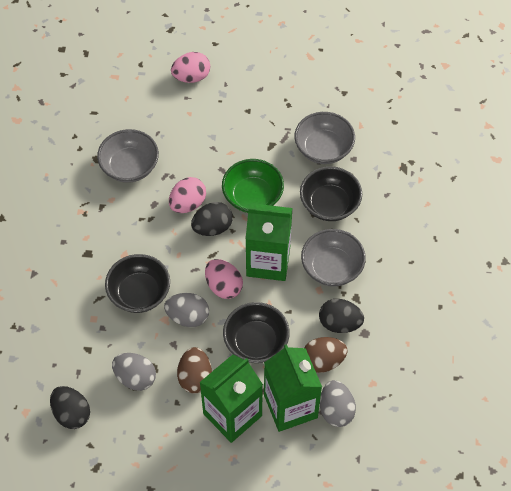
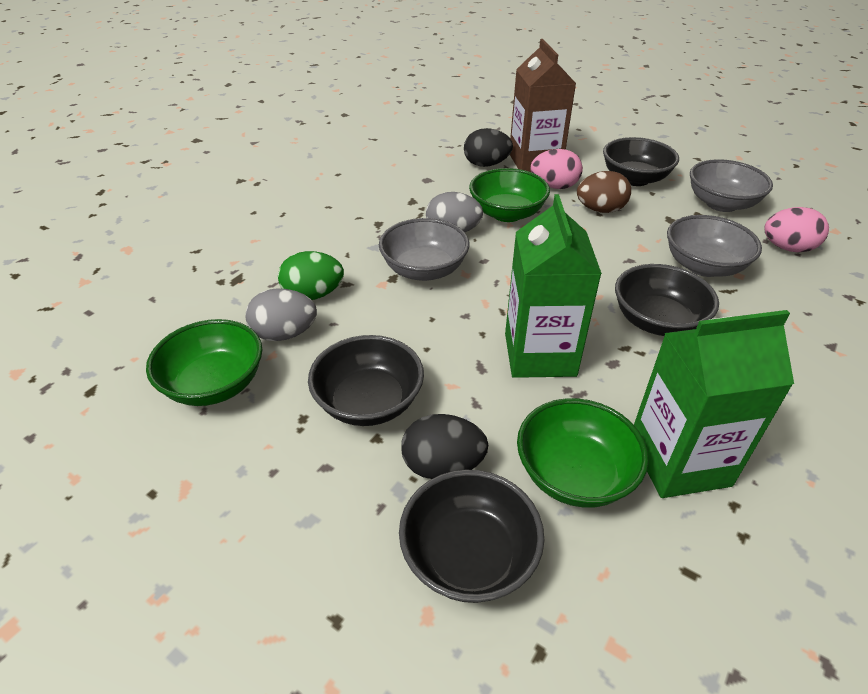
black bowl: 3 -> 4
black egg: 3 -> 2
brown carton: 0 -> 1
brown egg: 2 -> 1
green bowl: 1 -> 3
green carton: 3 -> 2
green egg: 0 -> 1
grey egg: 3 -> 2
pink egg: 3 -> 2

